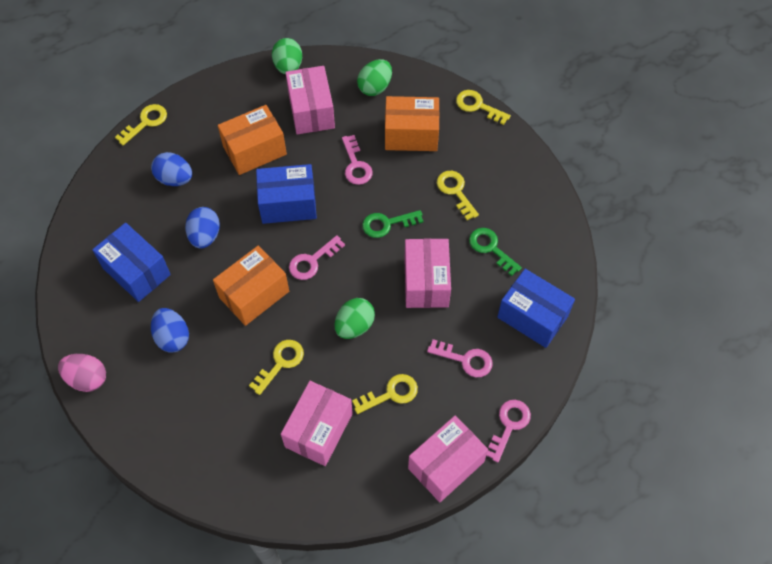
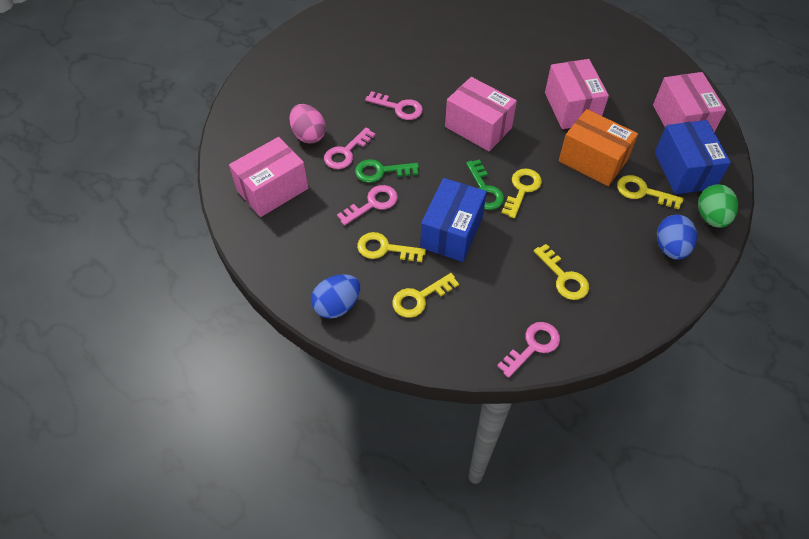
blue box: 3 -> 2
blue egg: 3 -> 2
green egg: 3 -> 1
orange box: 3 -> 1

